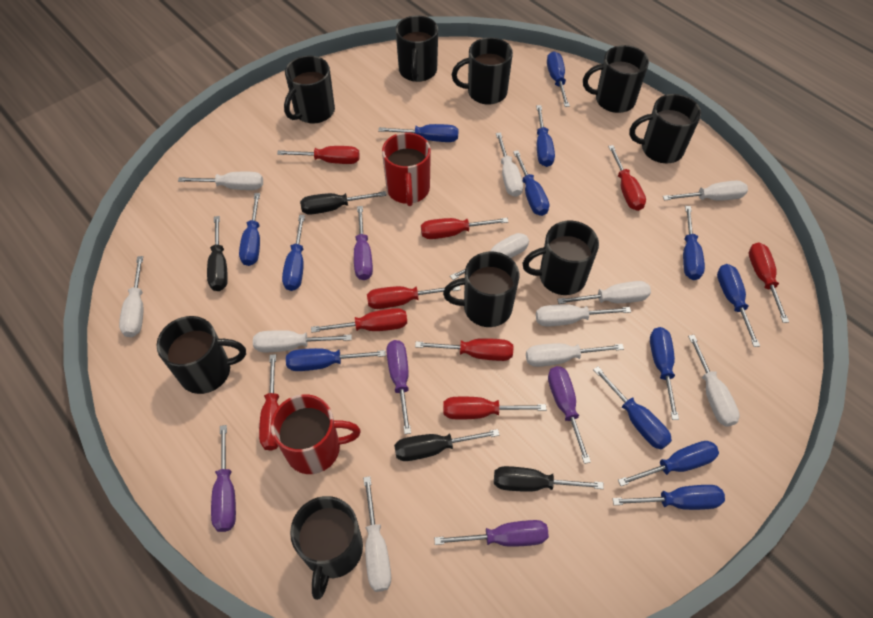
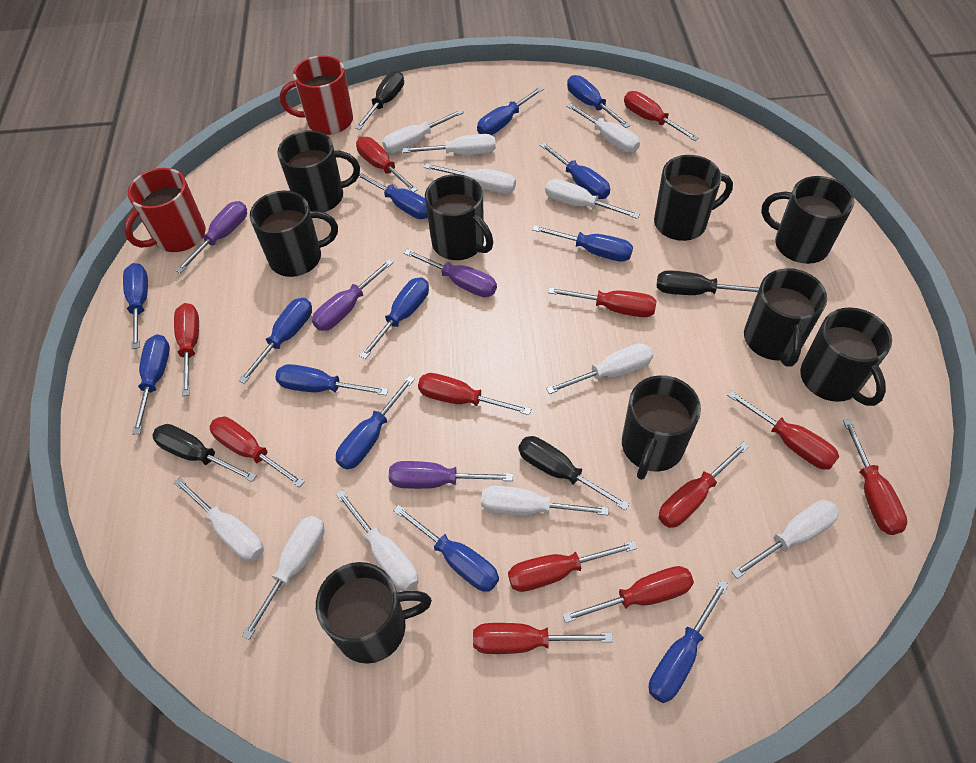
purple screwdriver: 5 -> 4
red screwdriver: 9 -> 12

